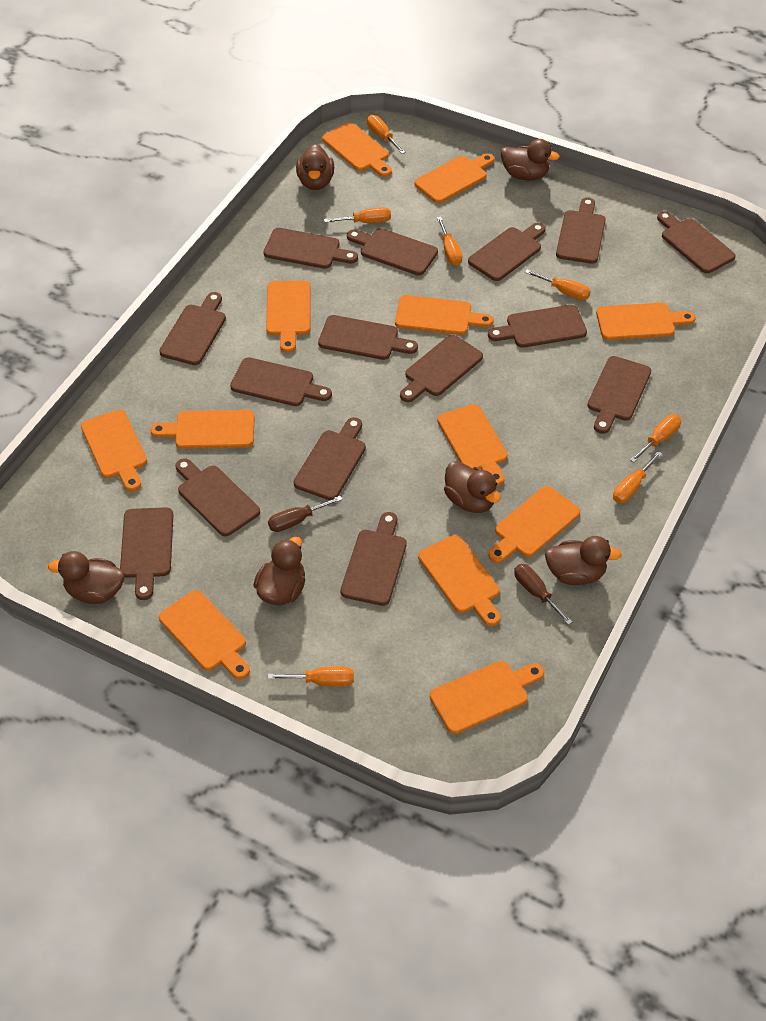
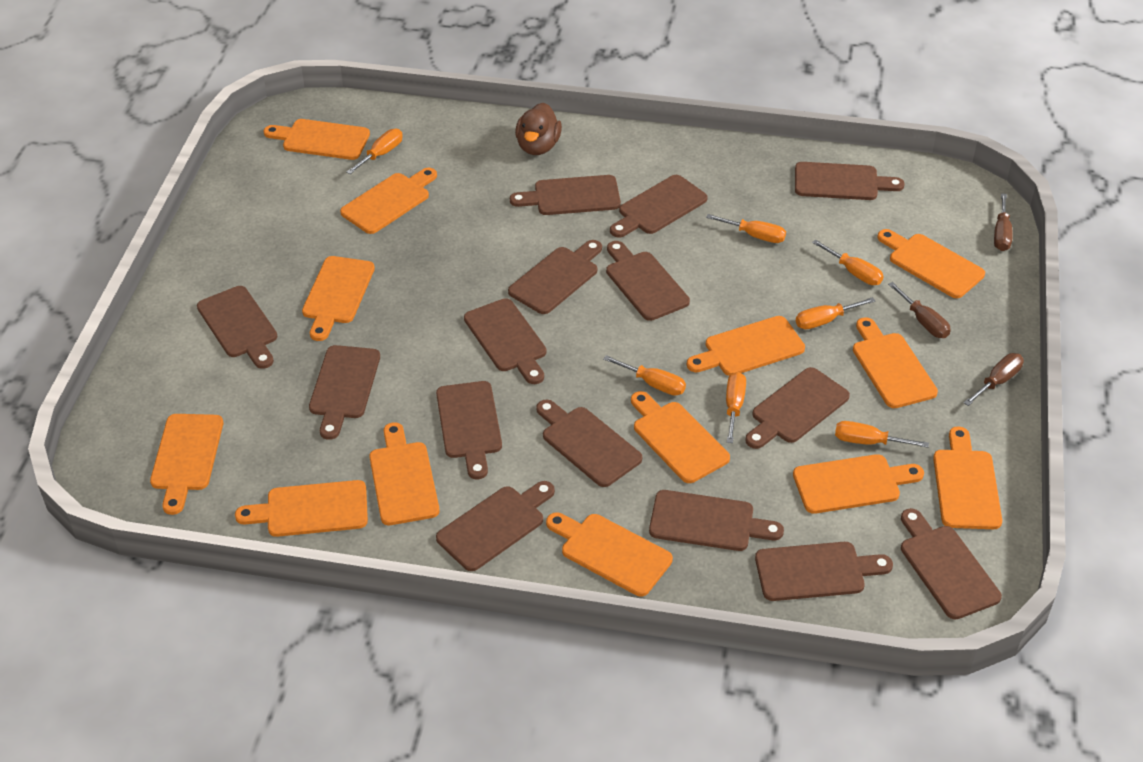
brown duck: 6 -> 1
brown screwdriver: 2 -> 3
orange cutting board: 12 -> 13

